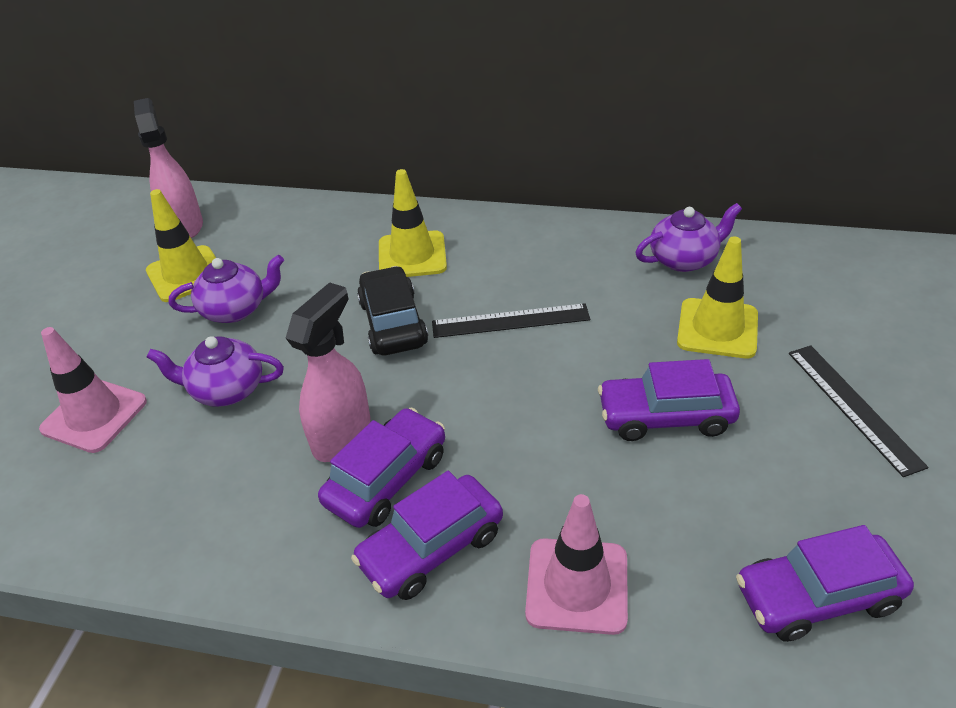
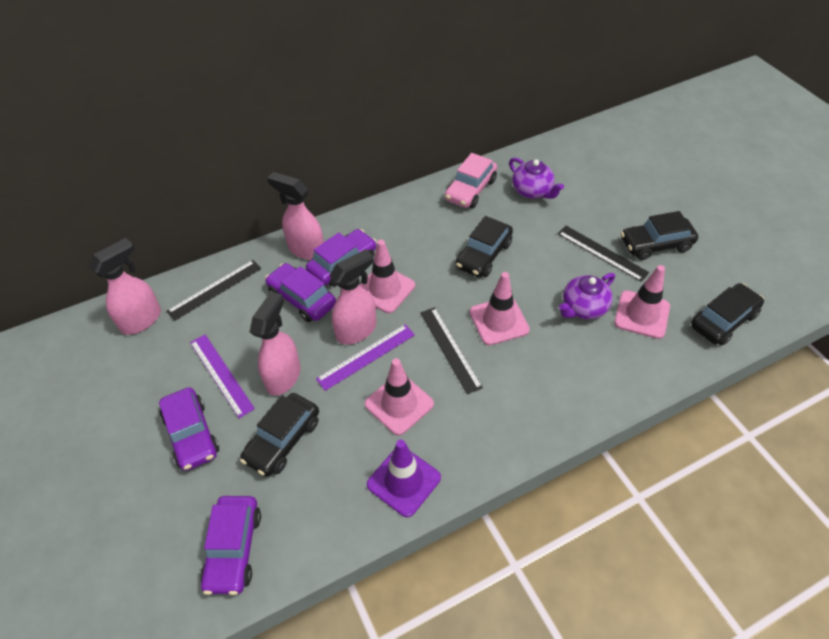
black car: 1 -> 4
black ruler: 2 -> 3
pink car: 0 -> 1
pink spray bottle: 2 -> 4
pink traffic cone: 2 -> 4
purple ruler: 0 -> 2
purple teapot: 3 -> 2
purple traffic cone: 0 -> 1
yellow traffic cone: 3 -> 0

